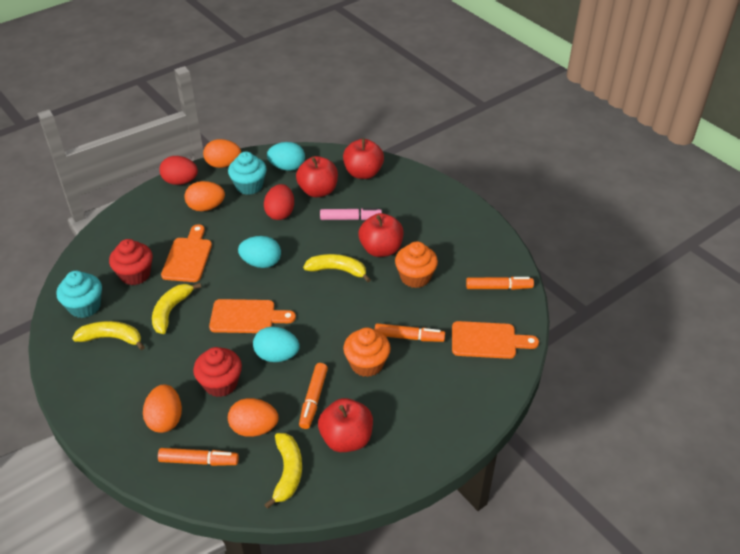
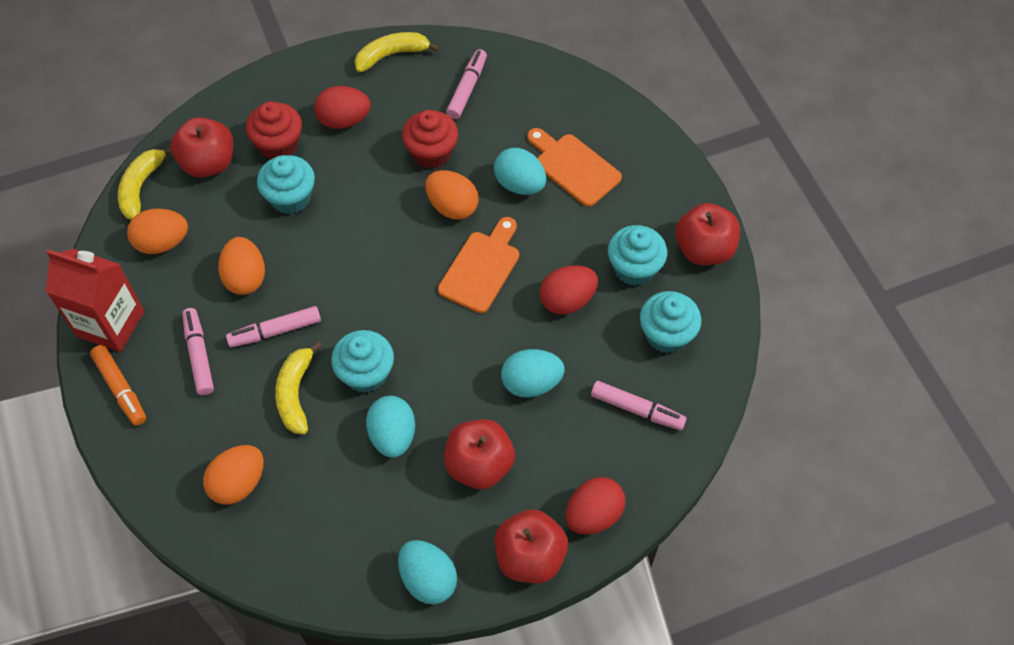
orange cupcake: 2 -> 0
orange cutting board: 3 -> 2
orange marker: 4 -> 1
pink marker: 1 -> 4
red carton: 0 -> 1
red egg: 2 -> 3
turquoise cupcake: 2 -> 4
turquoise egg: 3 -> 4
yellow banana: 4 -> 3

